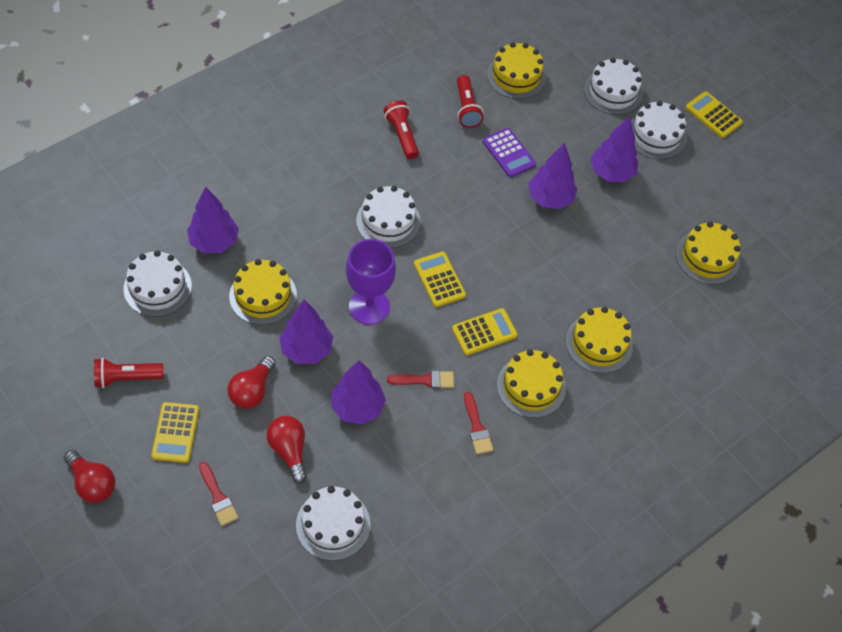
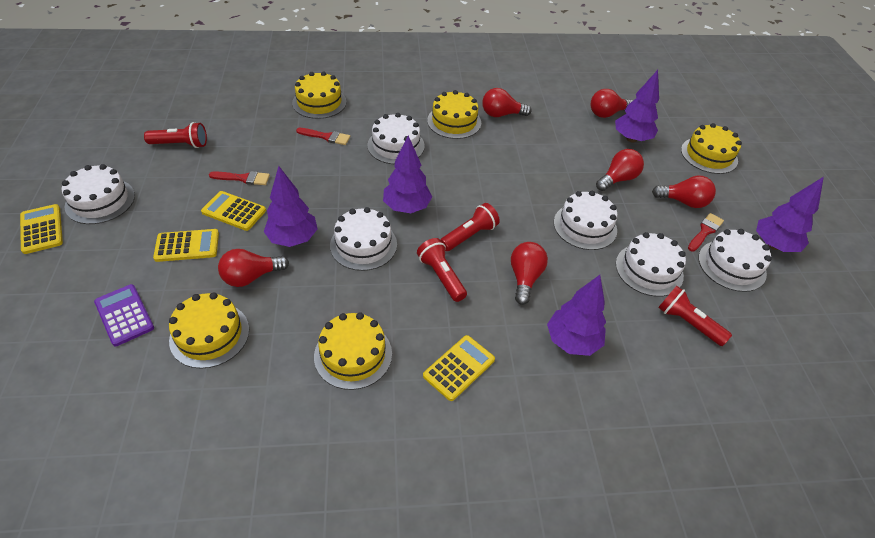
purple goblet: 1 -> 0
red flashlight: 3 -> 4
red light bulb: 3 -> 6
white cake: 5 -> 6

